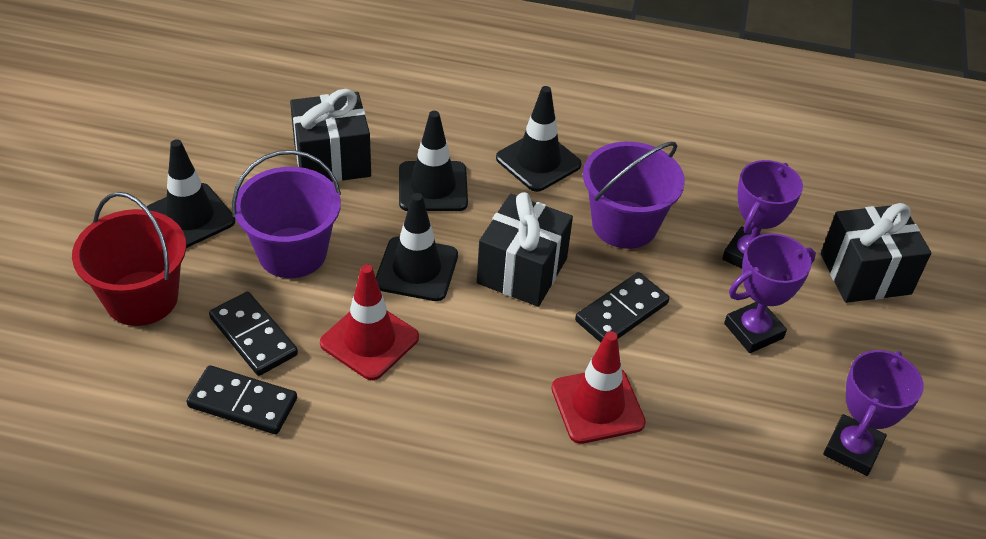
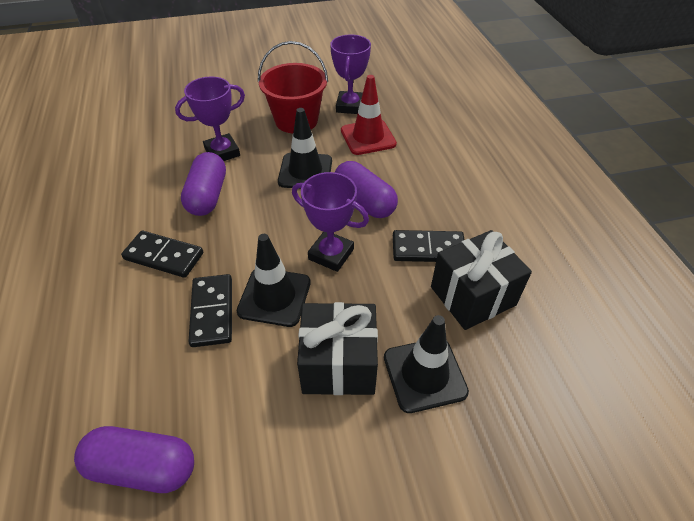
black gift: 3 -> 2
black traffic cone: 4 -> 3
purple bucket: 2 -> 0
purple capsule: 0 -> 3
red traffic cone: 2 -> 1

